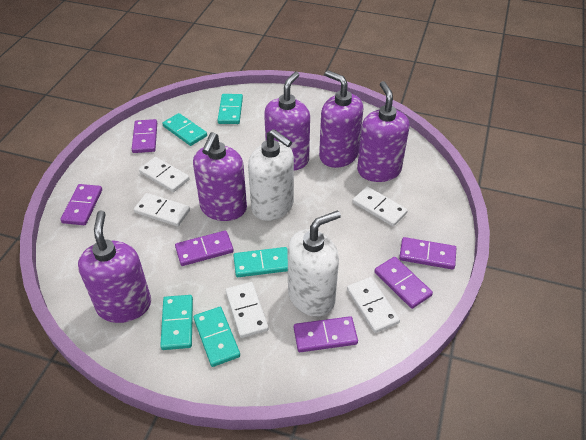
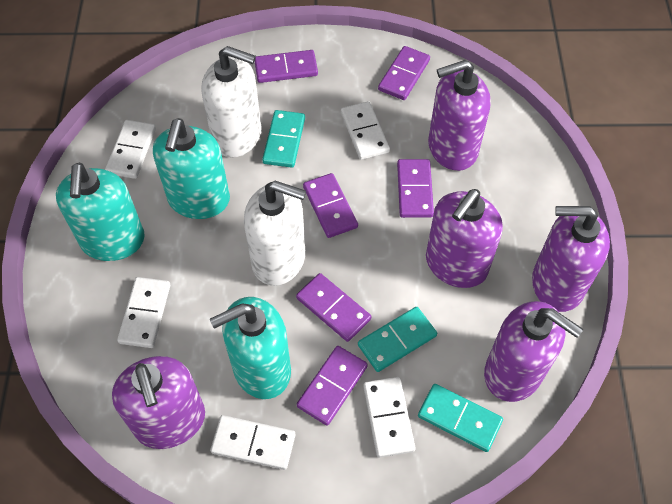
turquoise domino: 5 -> 3
turquoise soap dispenser: 0 -> 3

